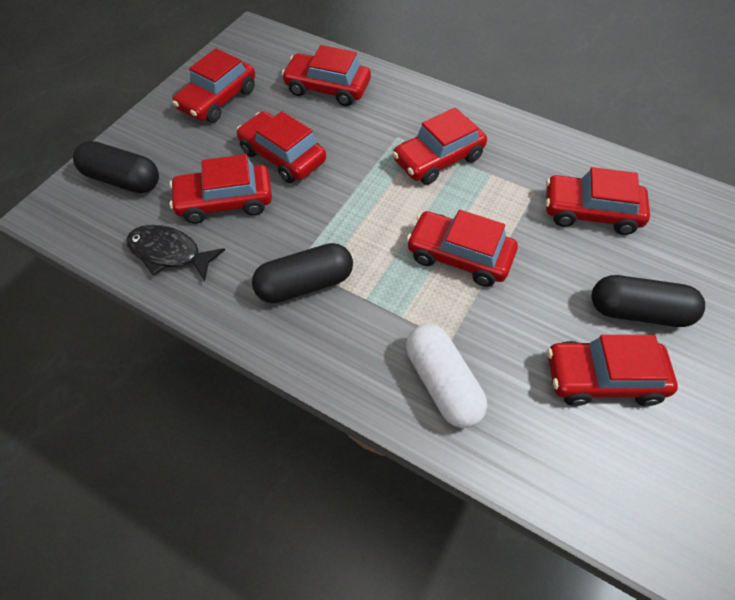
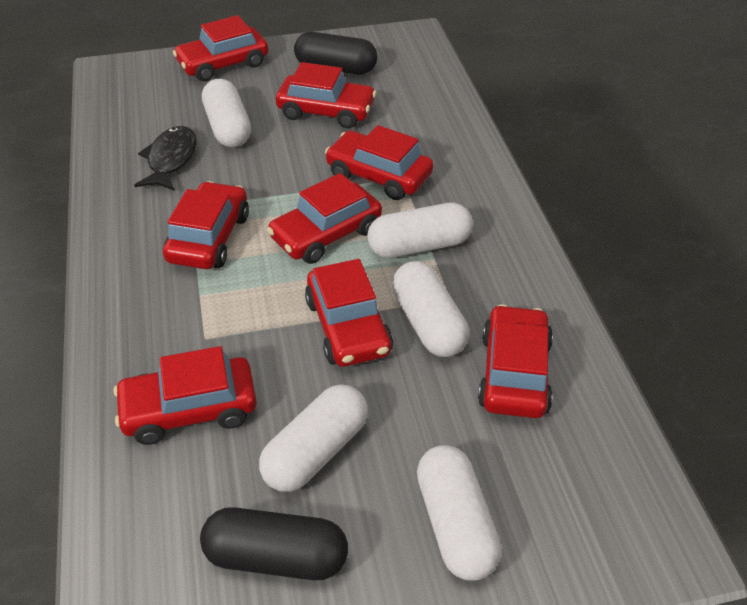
black capsule: 3 -> 2
white capsule: 1 -> 5

